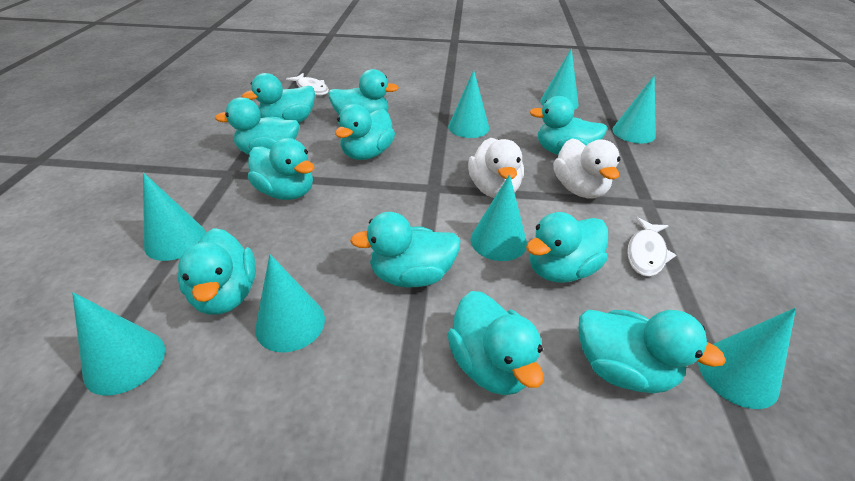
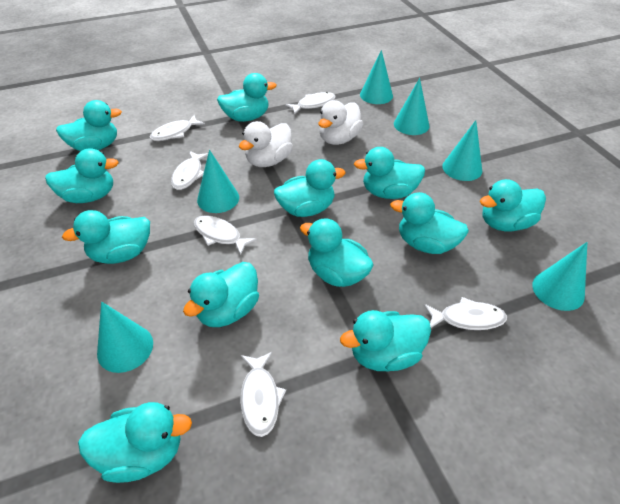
turquoise cone: 8 -> 6
turquoise duck: 11 -> 12
white fish: 2 -> 6

